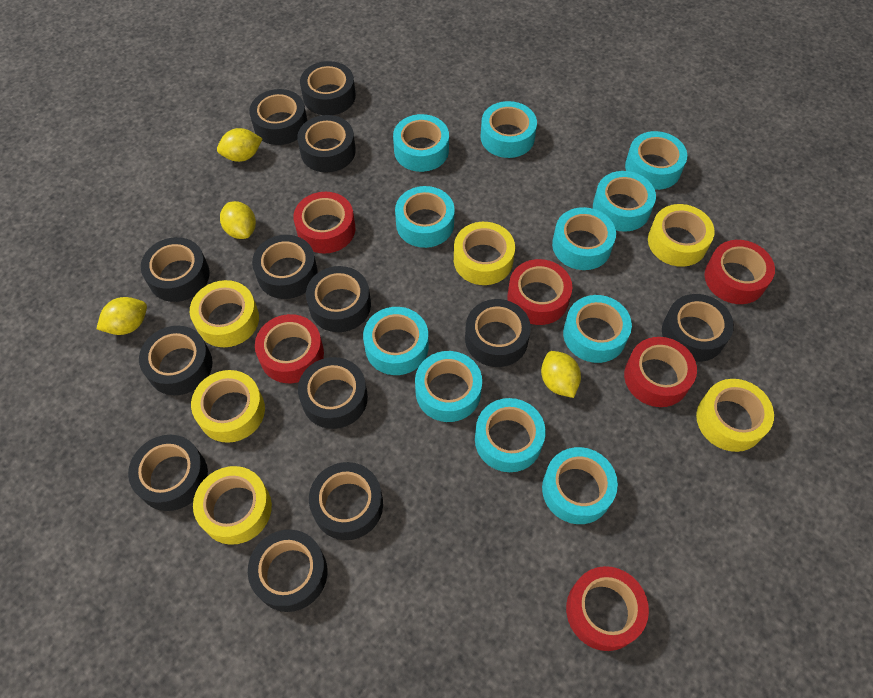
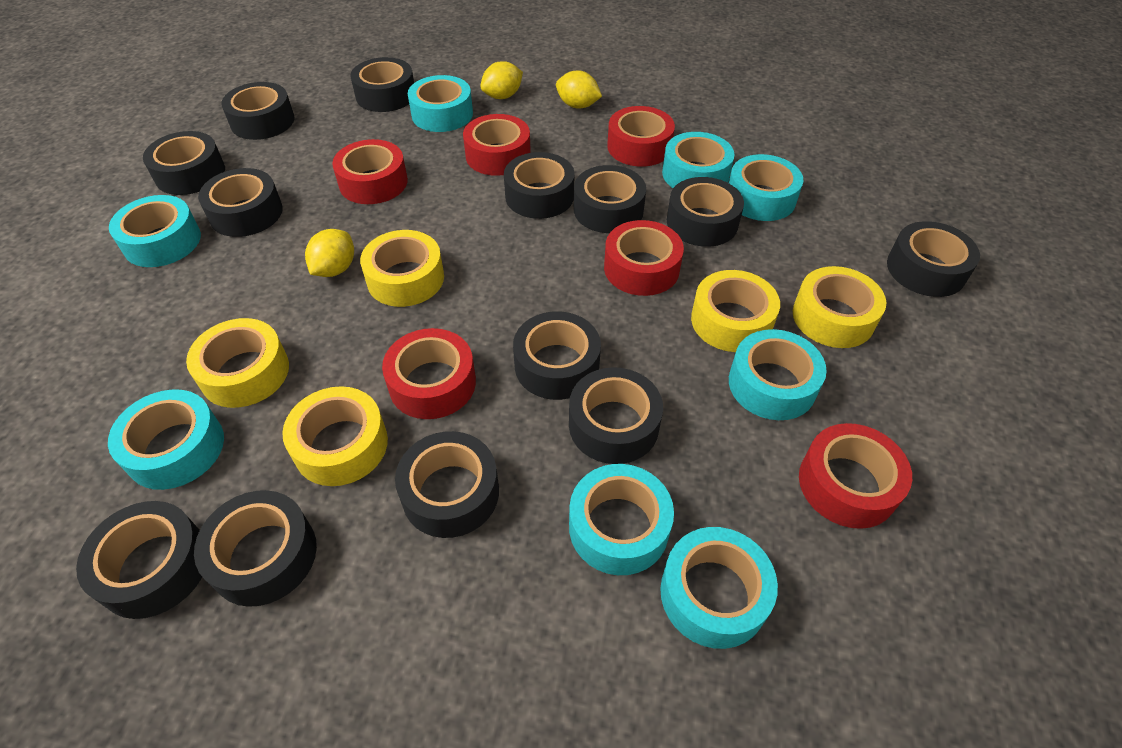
turquoise tape: 11 -> 8
yellow lemon: 4 -> 3
yellow tape: 6 -> 5

